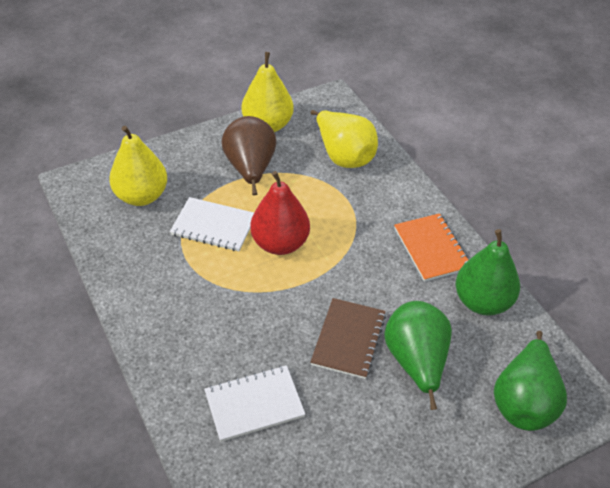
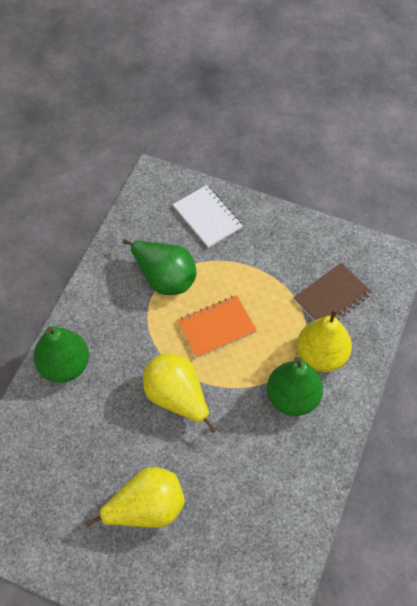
brown pear: 1 -> 0
red pear: 1 -> 0
white notebook: 2 -> 1

